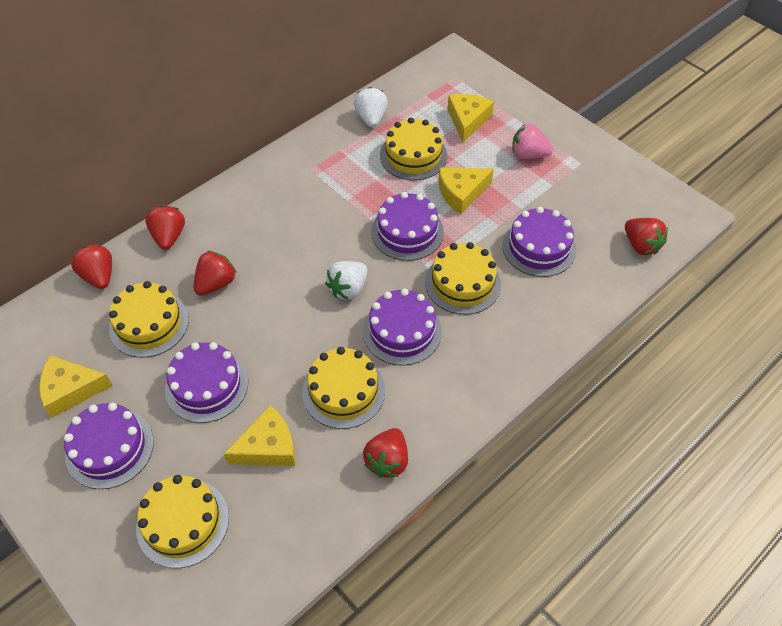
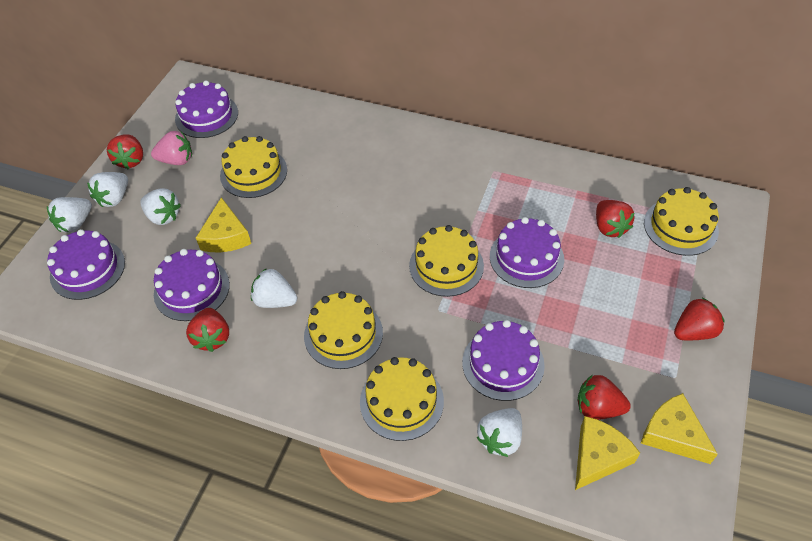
white strawberry: 2 -> 5
yellow cheese: 4 -> 3

